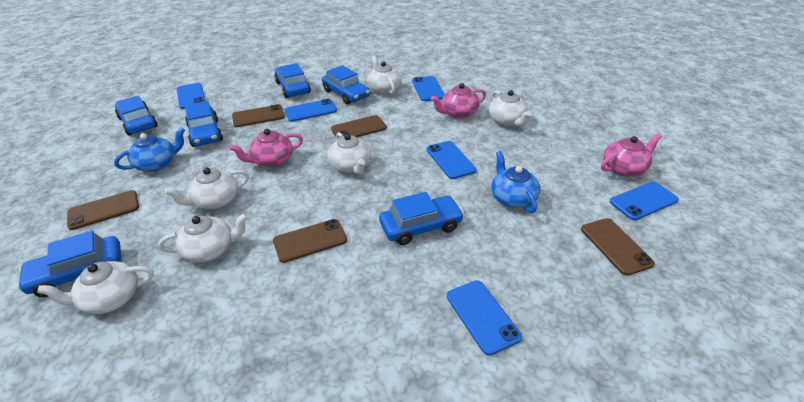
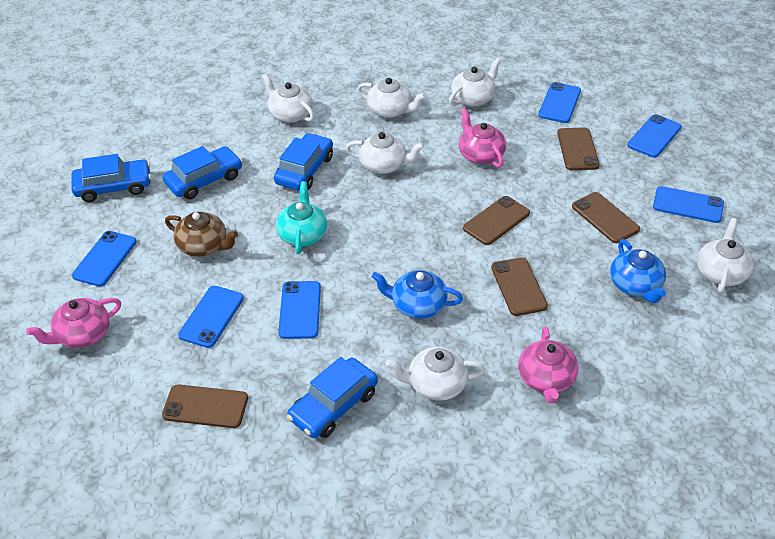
blue car: 6 -> 4
brown teapot: 0 -> 1
turquoise teapot: 0 -> 1

